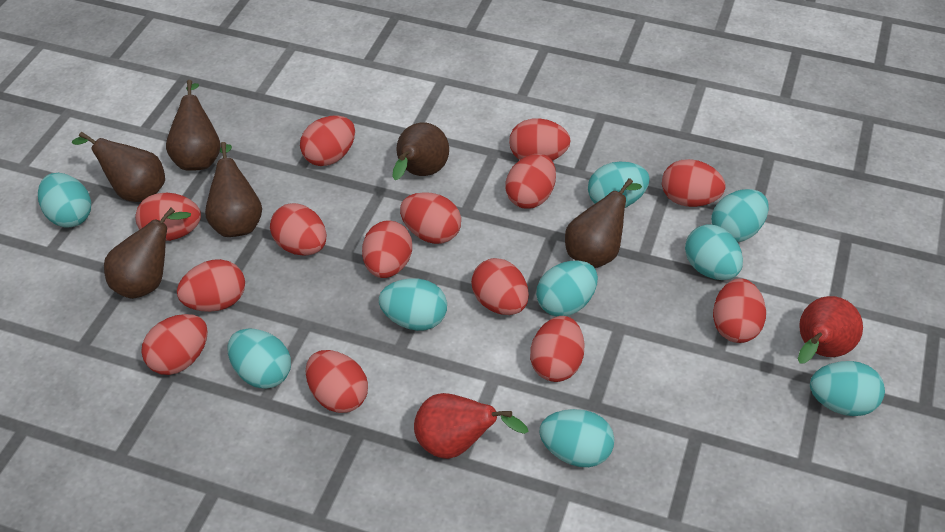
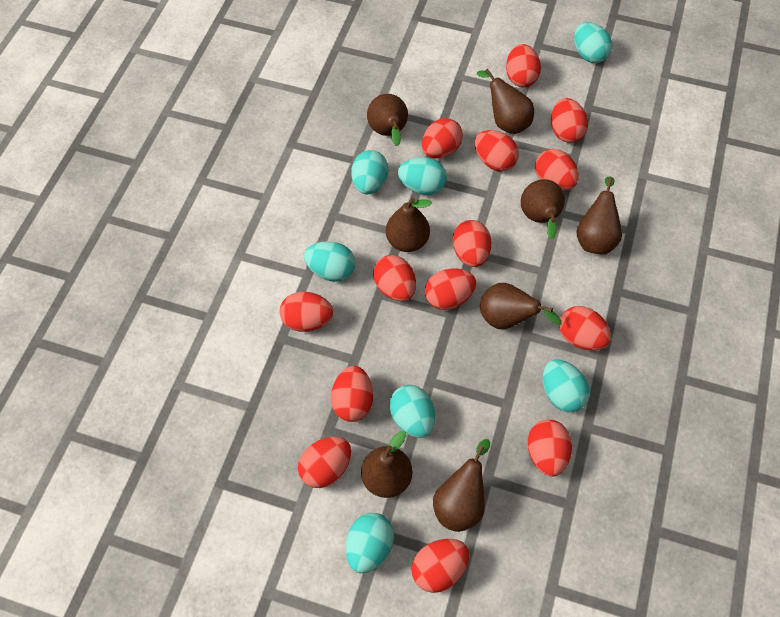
brown pear: 6 -> 8
red pear: 2 -> 0
turquoise egg: 9 -> 7

